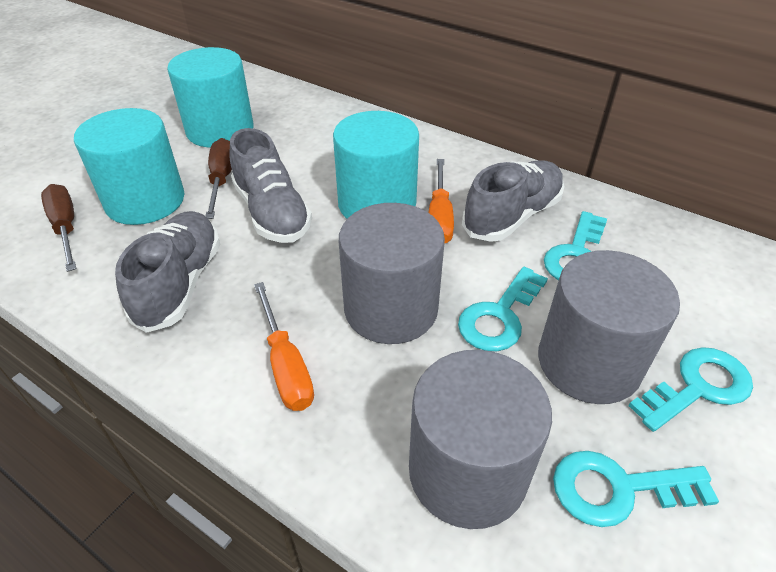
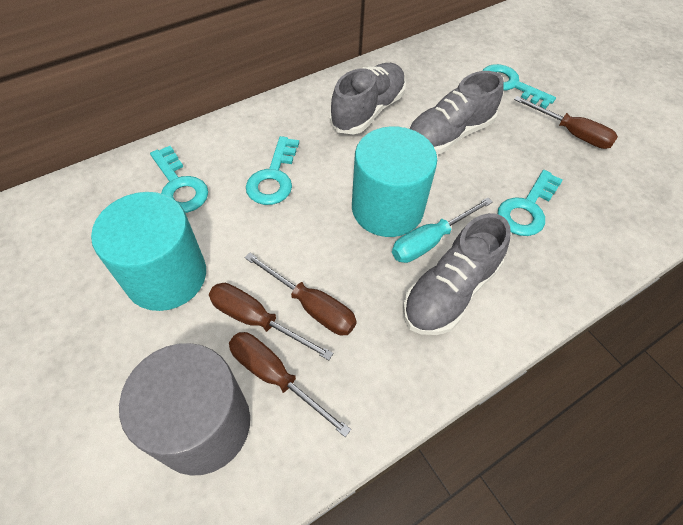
brown screwdriver: 2 -> 4
grey cylinder: 3 -> 1
orange screwdriver: 2 -> 0
turquoise cylinder: 3 -> 2
turquoise screwdriver: 0 -> 1

